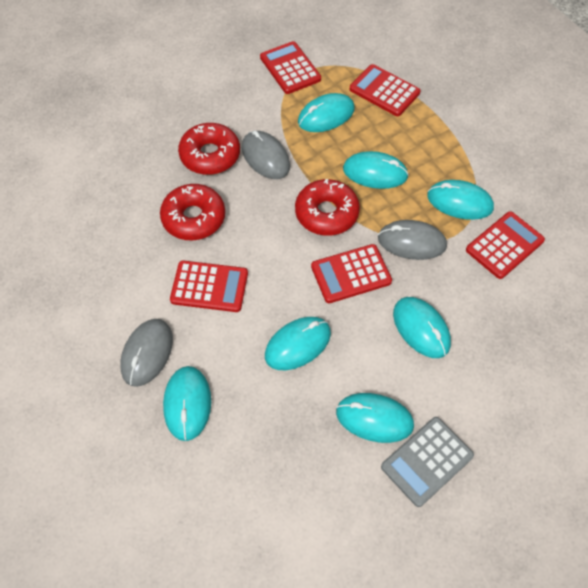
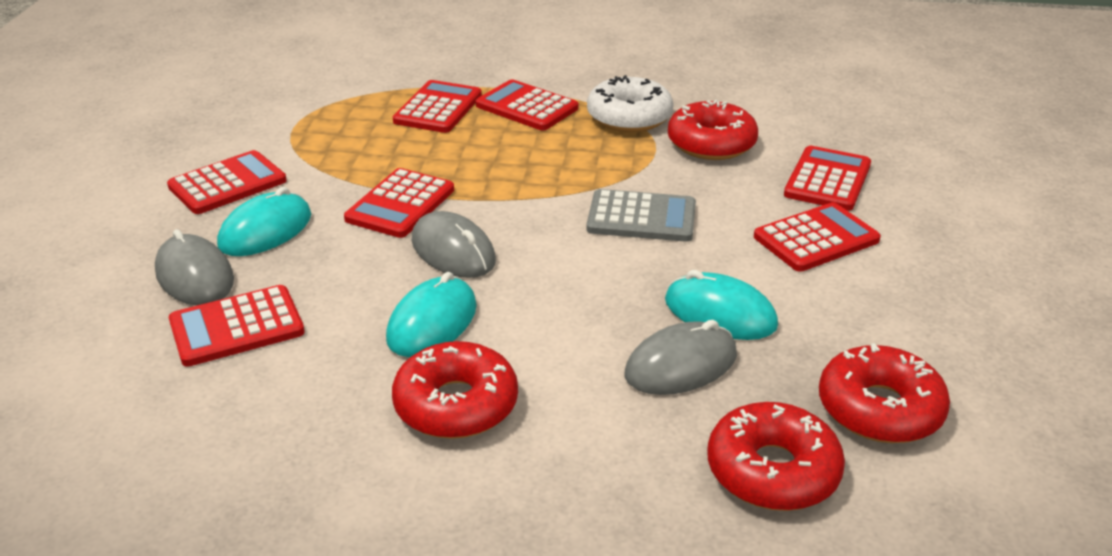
red calculator: 5 -> 7
red donut: 3 -> 4
turquoise mouse: 7 -> 3
white donut: 0 -> 1

